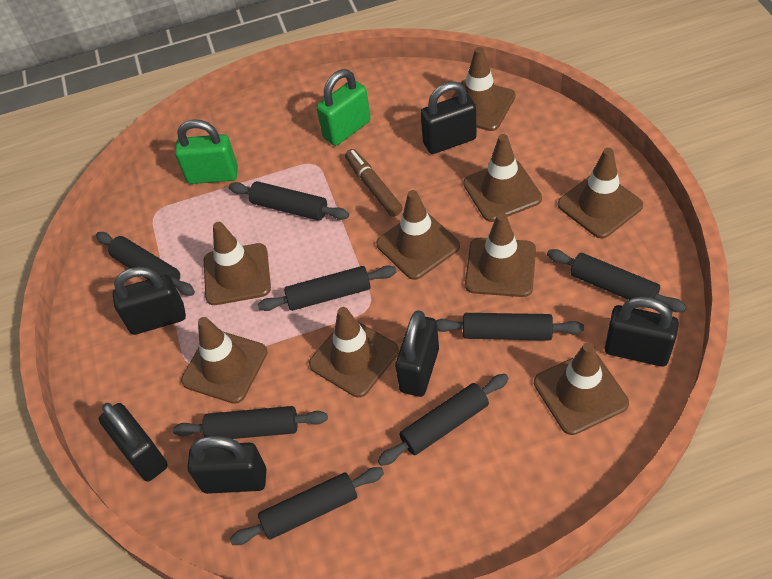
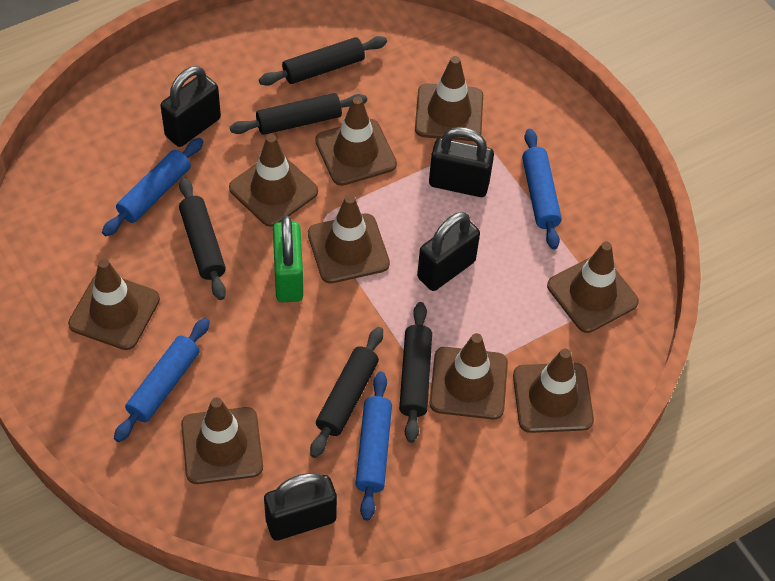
black padlock: 6 -> 4
black rolling pin: 8 -> 5
blue rolling pin: 0 -> 4
brown marker: 1 -> 0
green padlock: 2 -> 1

